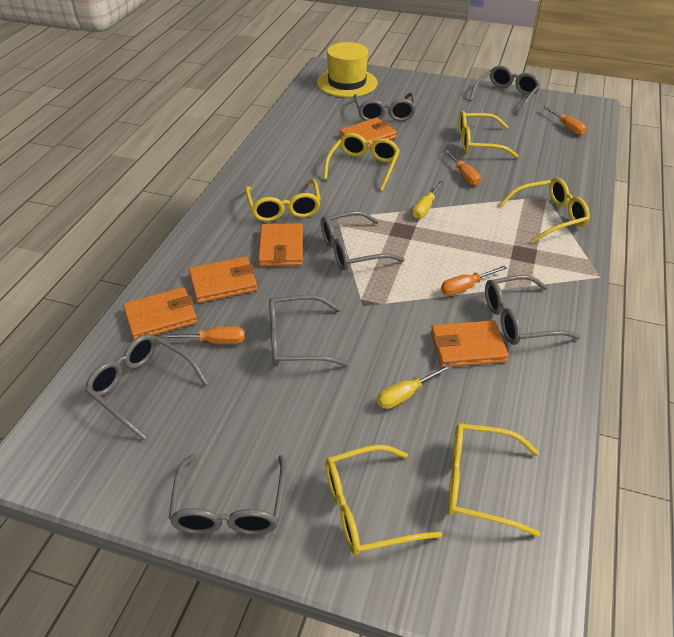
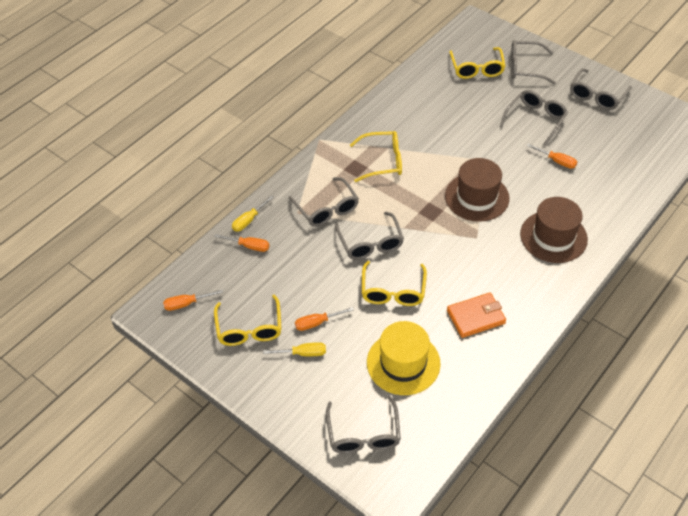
brown hat: 0 -> 2
grey glasses: 7 -> 6
orange wallet: 5 -> 1
yellow glasses: 6 -> 4

